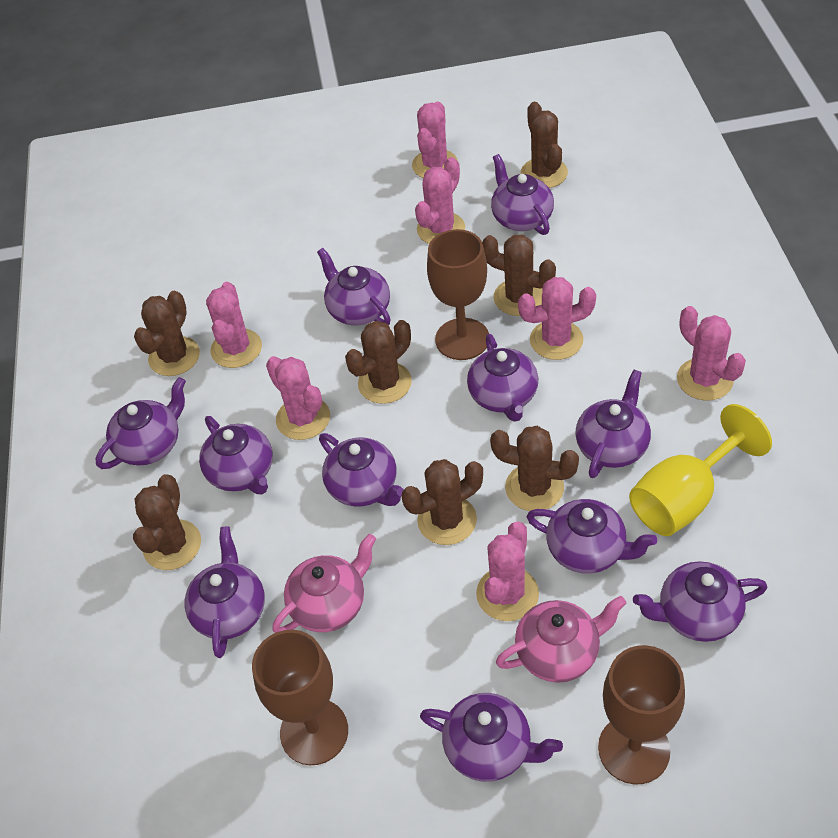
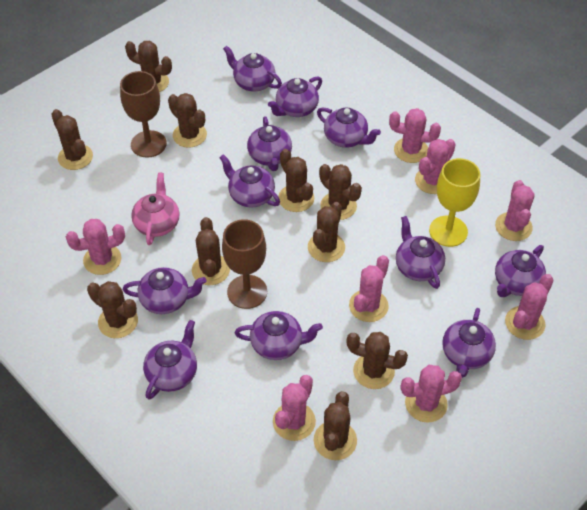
brown cactus: 7 -> 10
brown goblet: 3 -> 2
pink cactus: 7 -> 8
pink teapot: 2 -> 1

